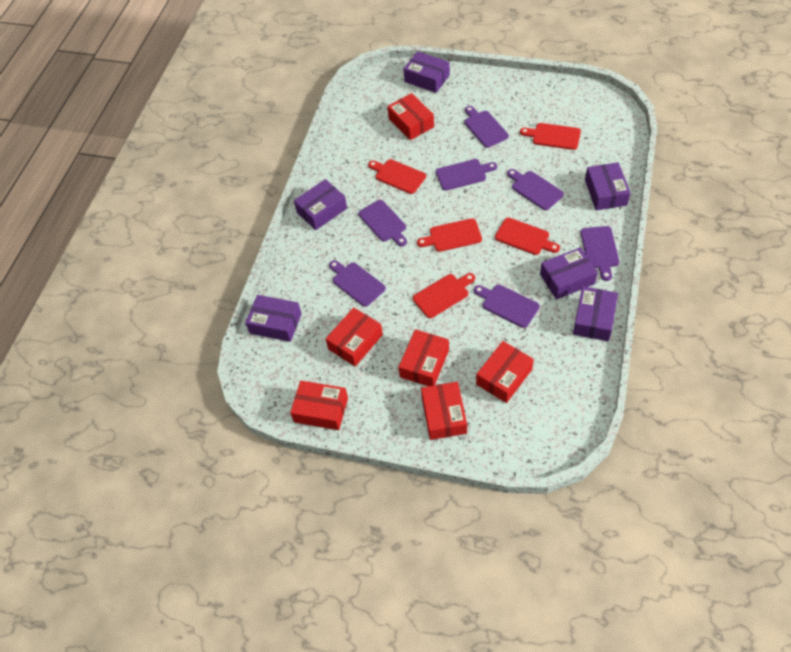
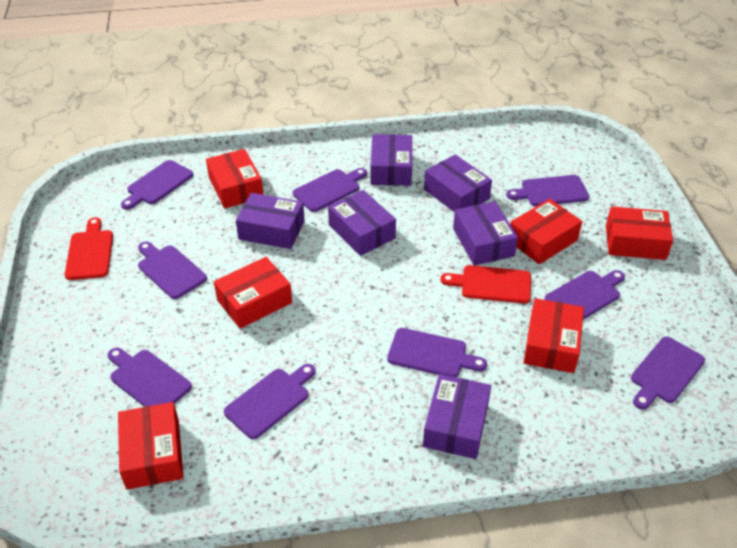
purple cutting board: 7 -> 9
red cutting board: 5 -> 2

